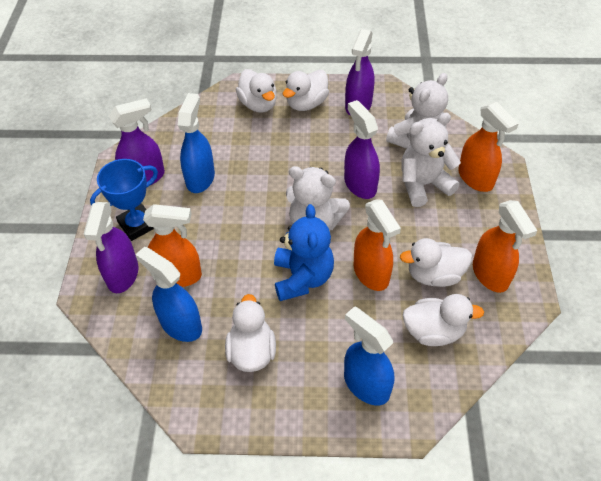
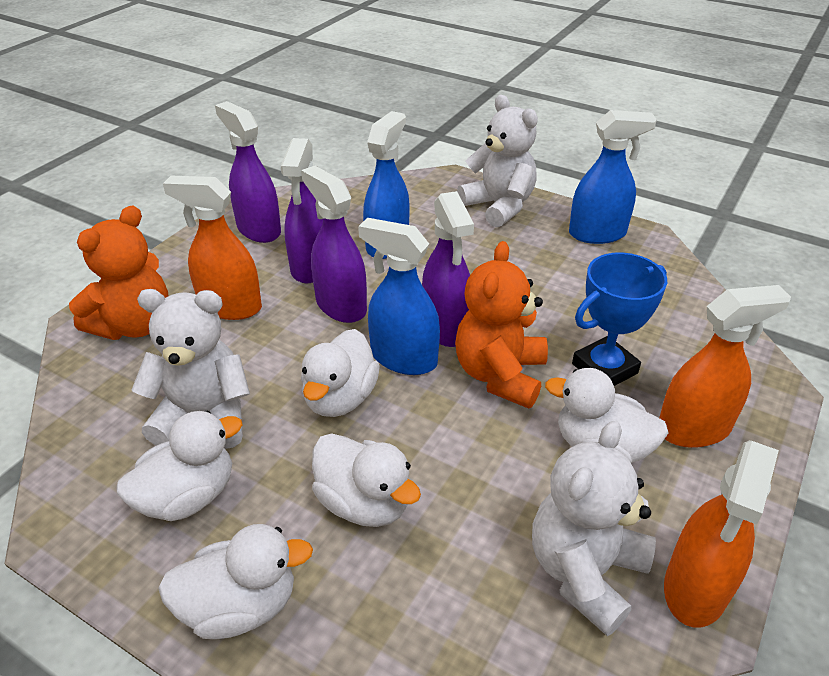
blue teddy bear: 1 -> 0
orange spray bottle: 4 -> 3
orange teddy bear: 0 -> 2

